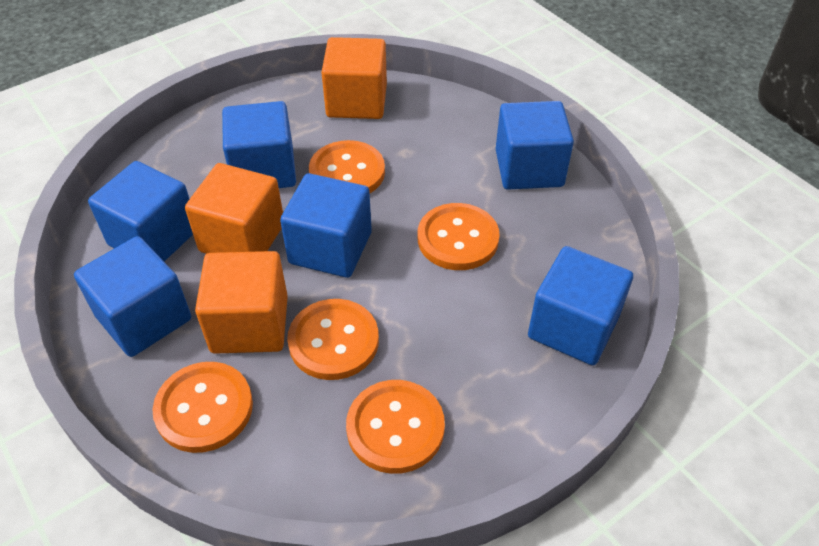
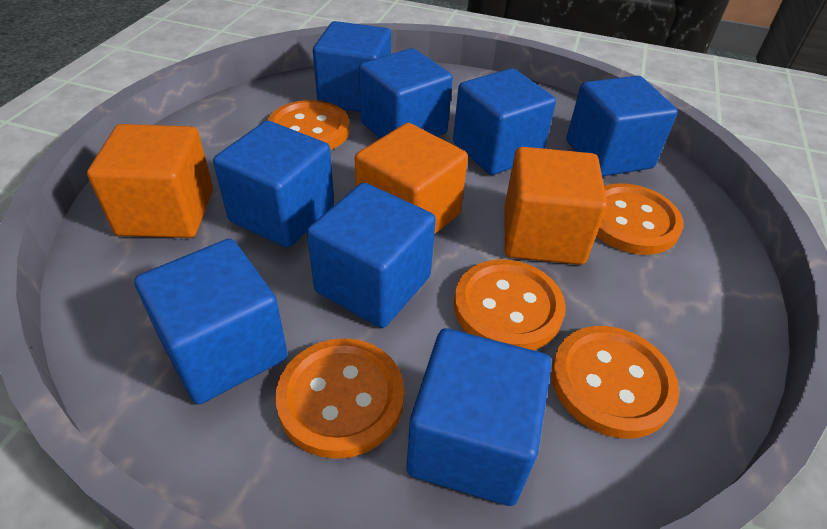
blue cube: 6 -> 8

